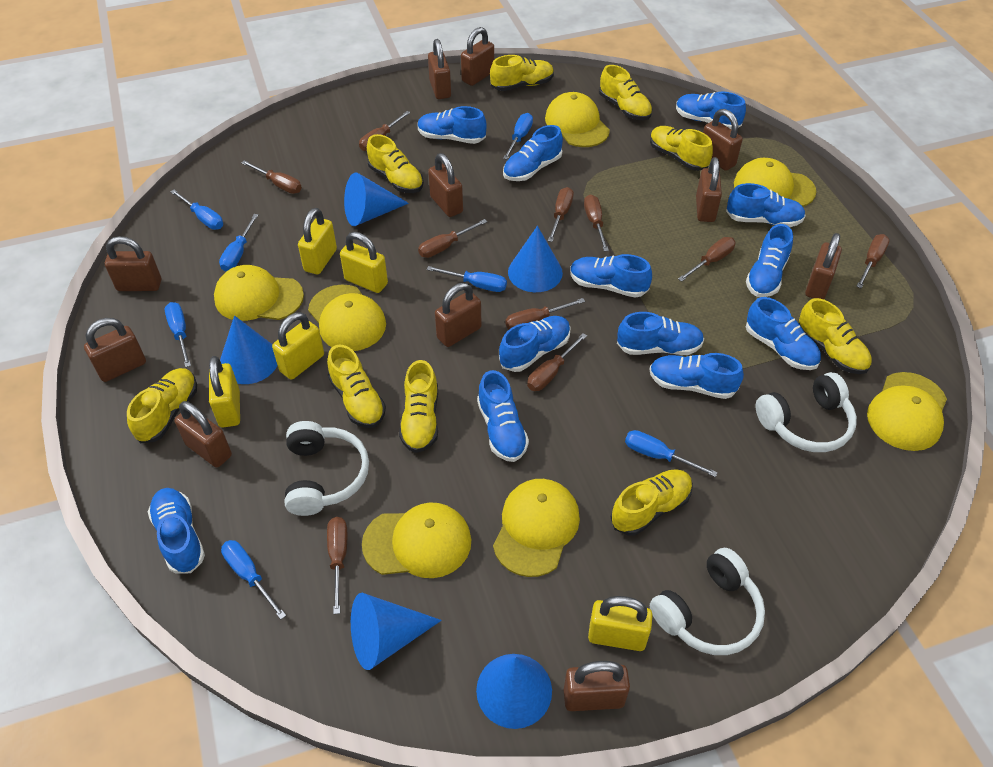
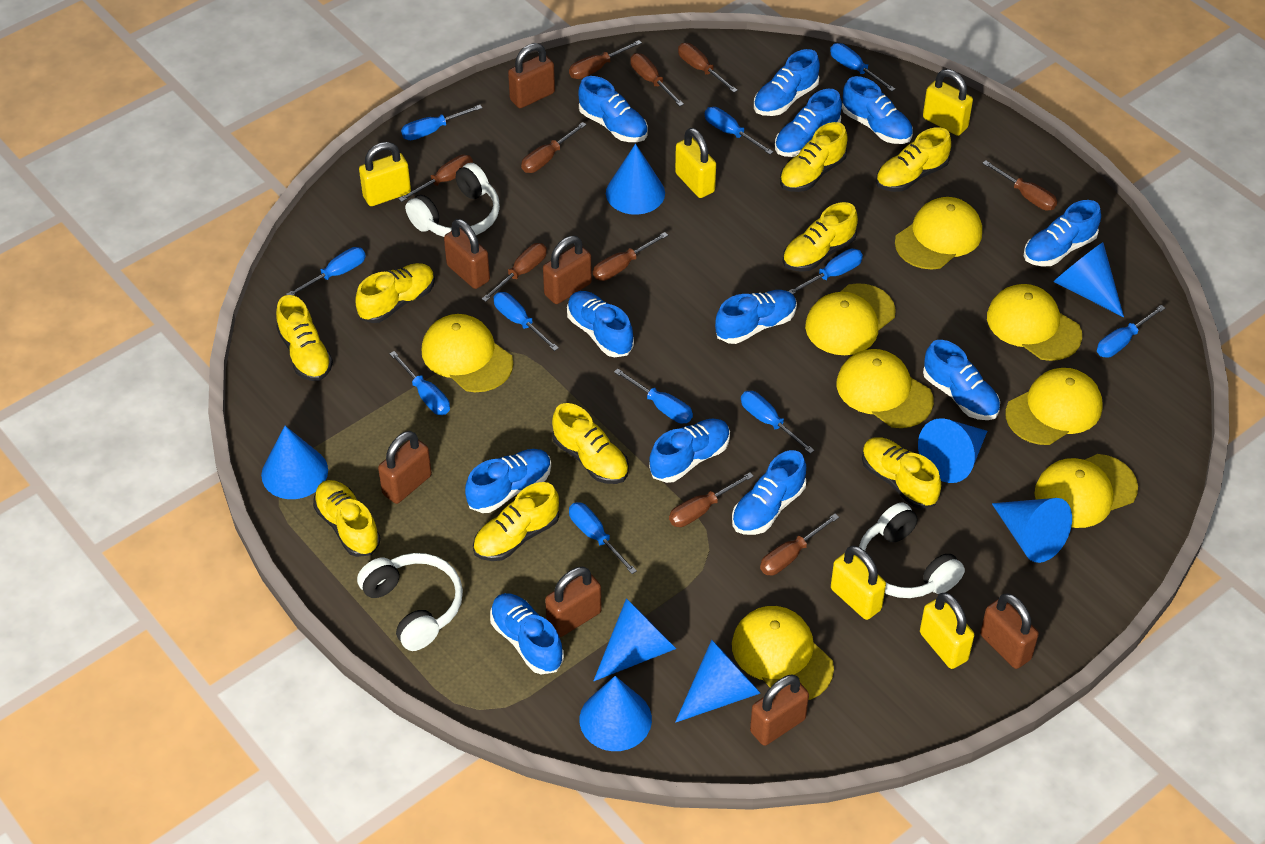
blue cone: 5 -> 8
blue screwdriver: 7 -> 11
brown padlock: 11 -> 7
yellow cap: 7 -> 8

